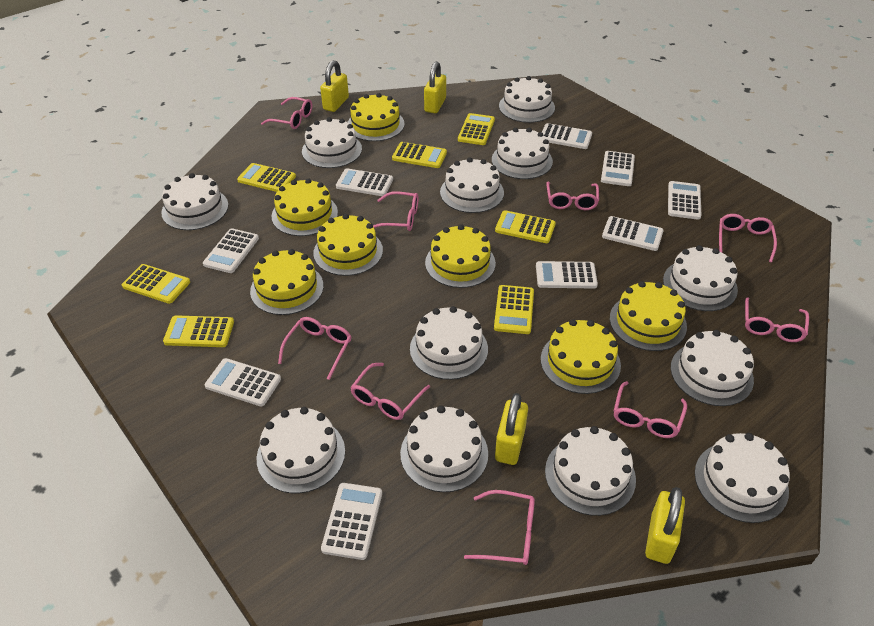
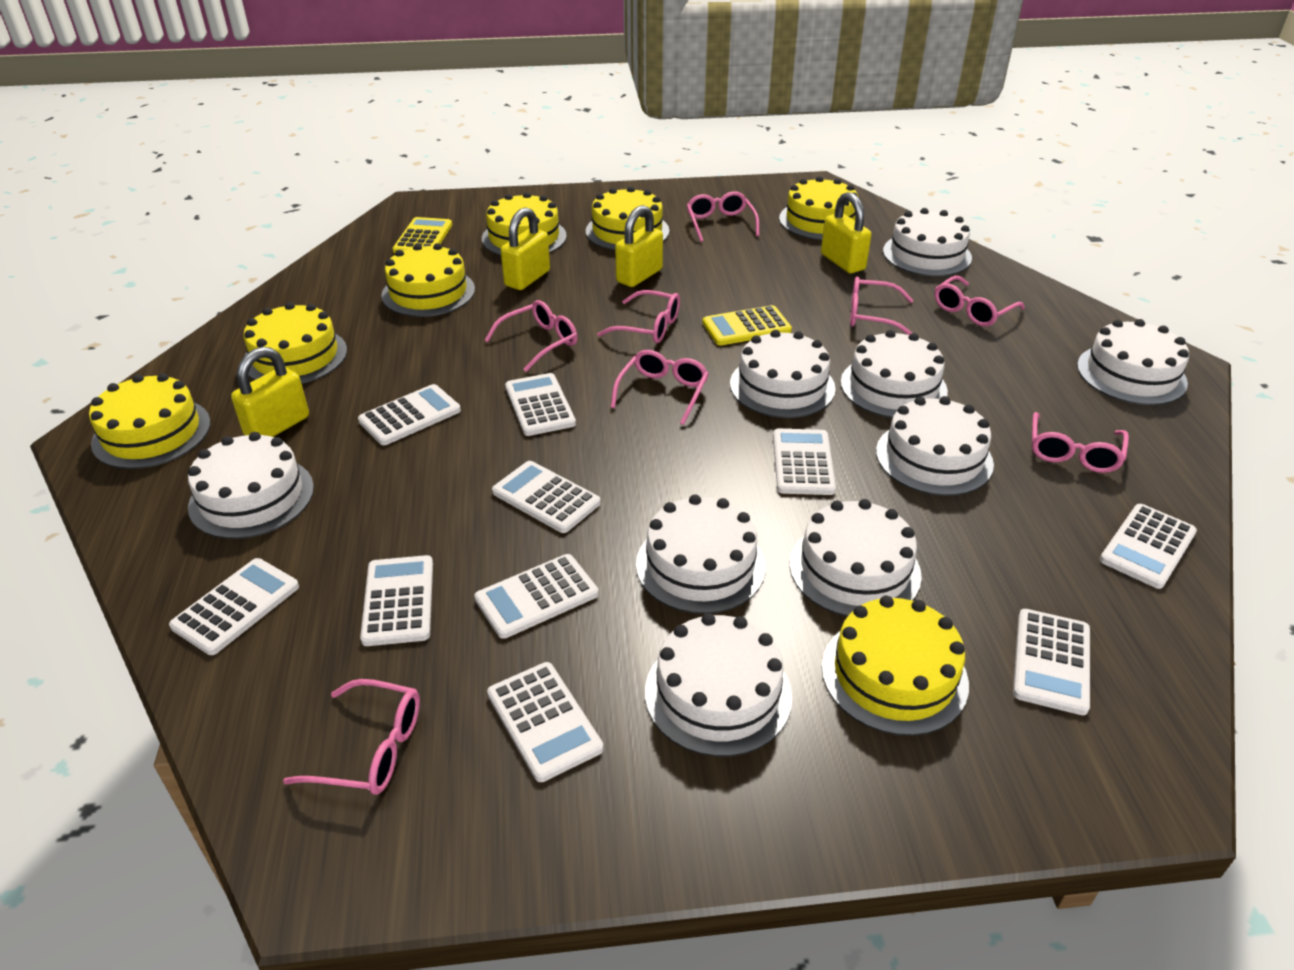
pink glasses: 9 -> 8
white cake: 12 -> 9
white calculator: 9 -> 10
yellow calculator: 7 -> 2

